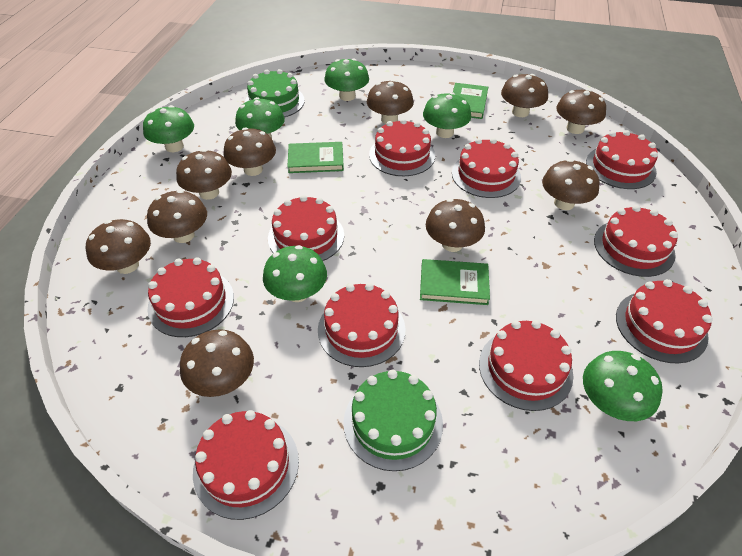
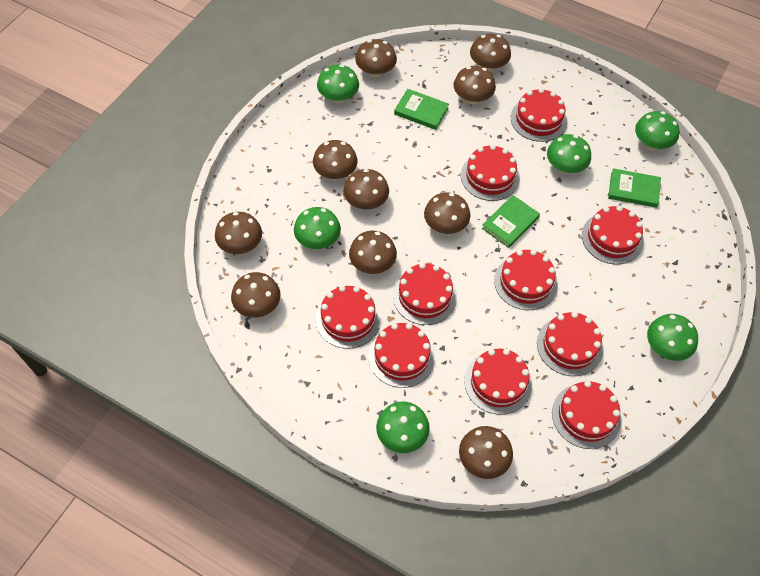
green cake: 2 -> 0

